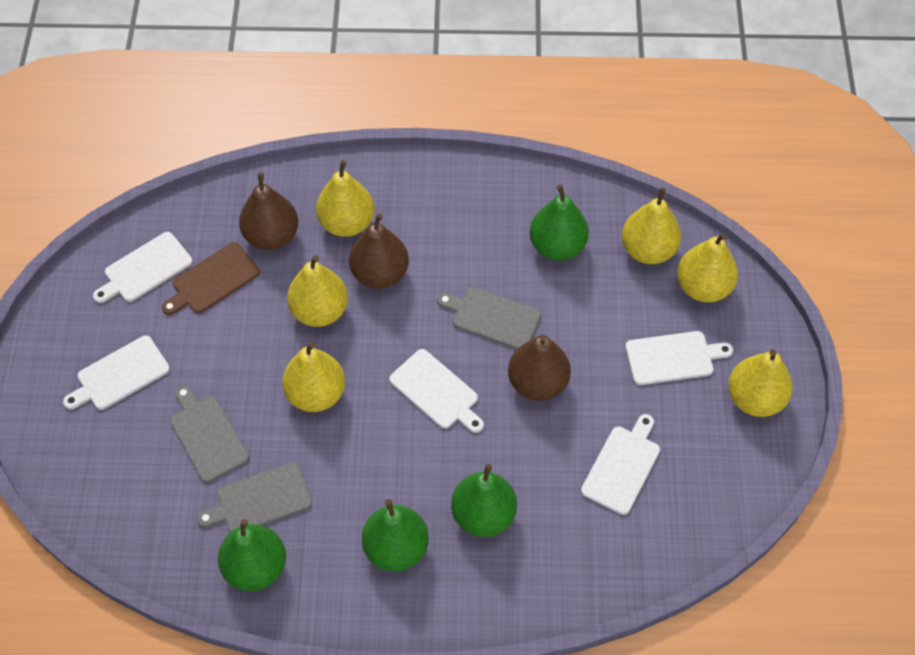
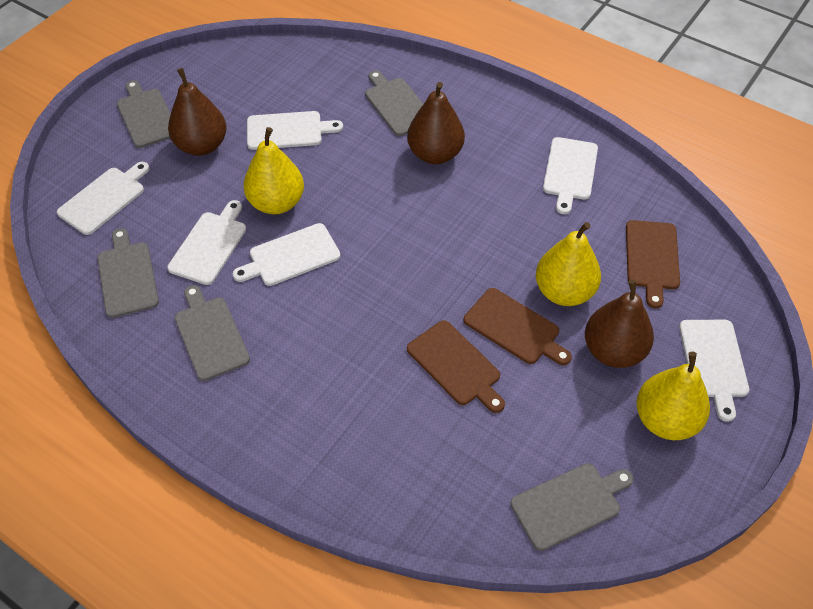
brown cutting board: 1 -> 3
green pear: 4 -> 0
grey cutting board: 3 -> 5
white cutting board: 5 -> 6
yellow pear: 6 -> 3

